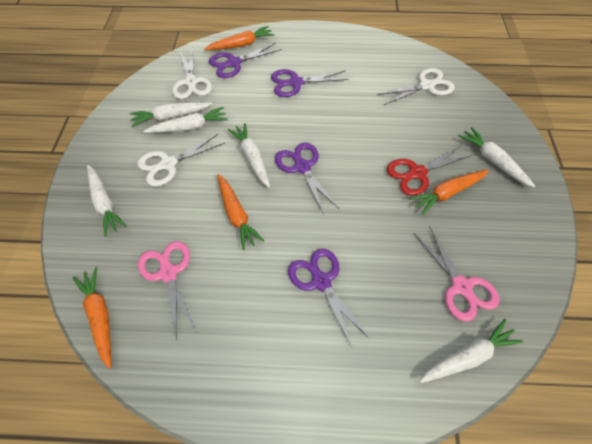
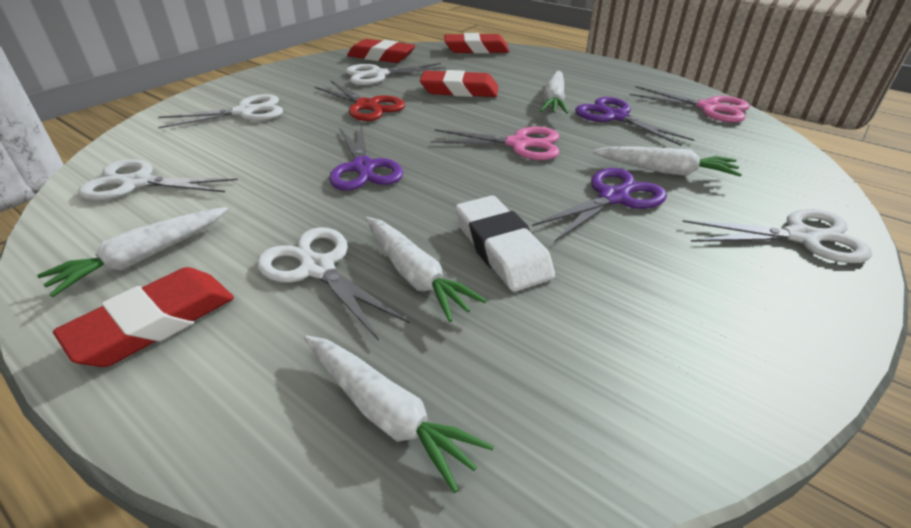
orange carrot: 4 -> 0
purple scissors: 4 -> 3
red eraser: 0 -> 4
white carrot: 6 -> 5
white eraser: 0 -> 1
white scissors: 3 -> 5

